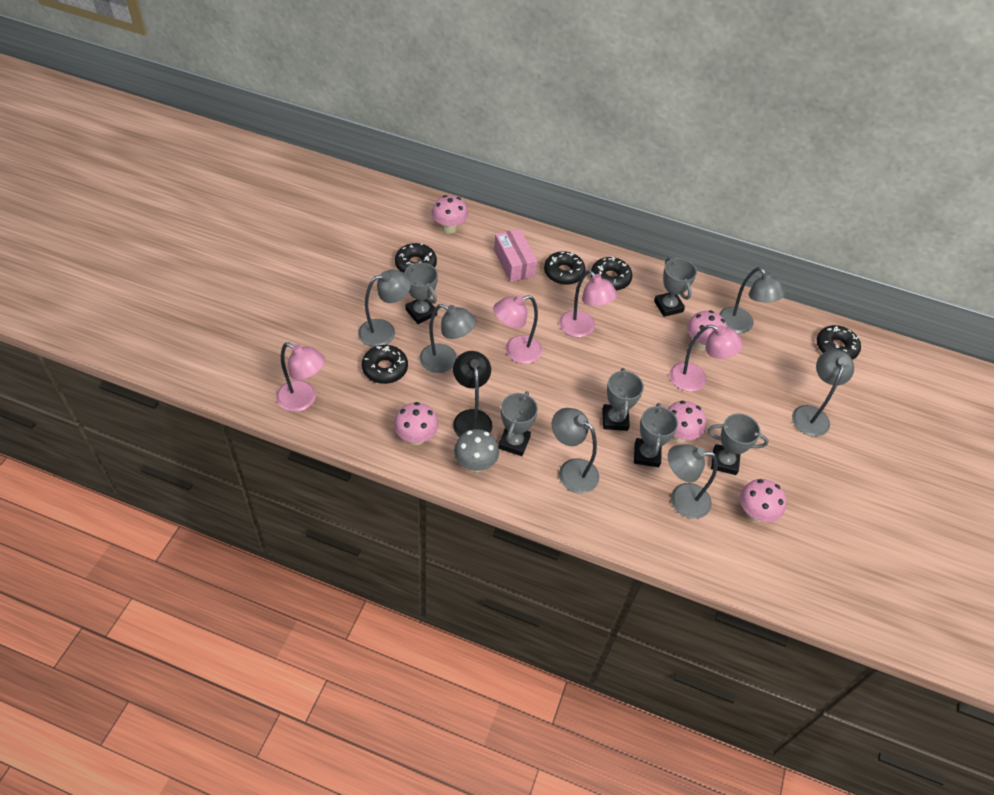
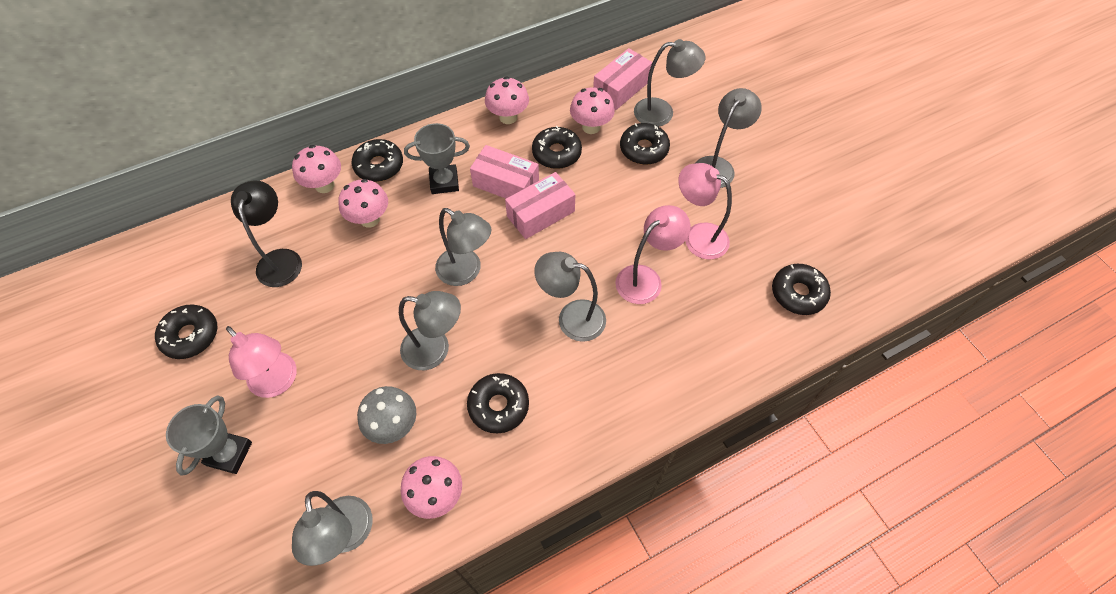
black donut: 5 -> 6
grey trophy: 6 -> 2
pink box: 1 -> 3
pink lamp: 4 -> 3

